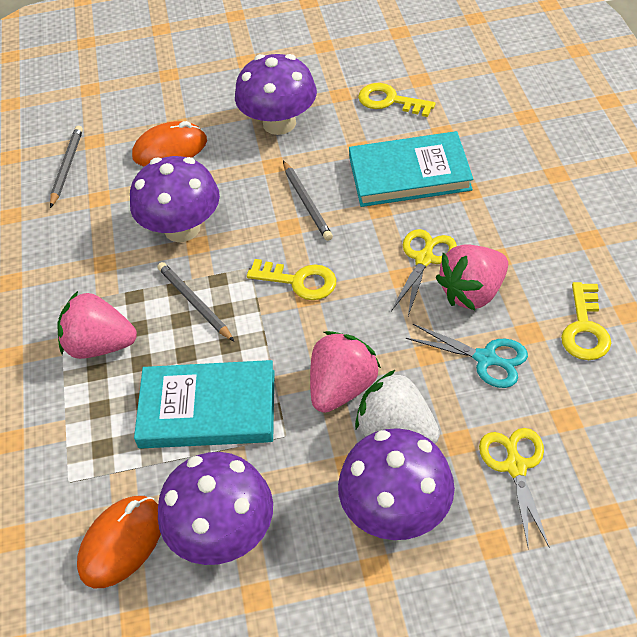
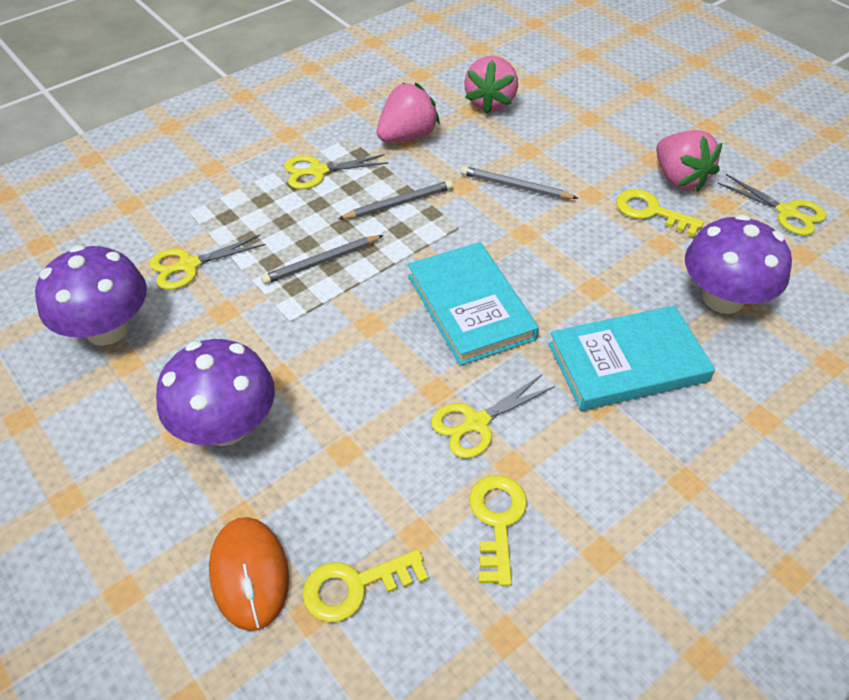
orange mouse: 2 -> 1
purple mushroom: 4 -> 3
turquoise scissors: 1 -> 0
white strawberry: 1 -> 0
yellow scissors: 2 -> 4

